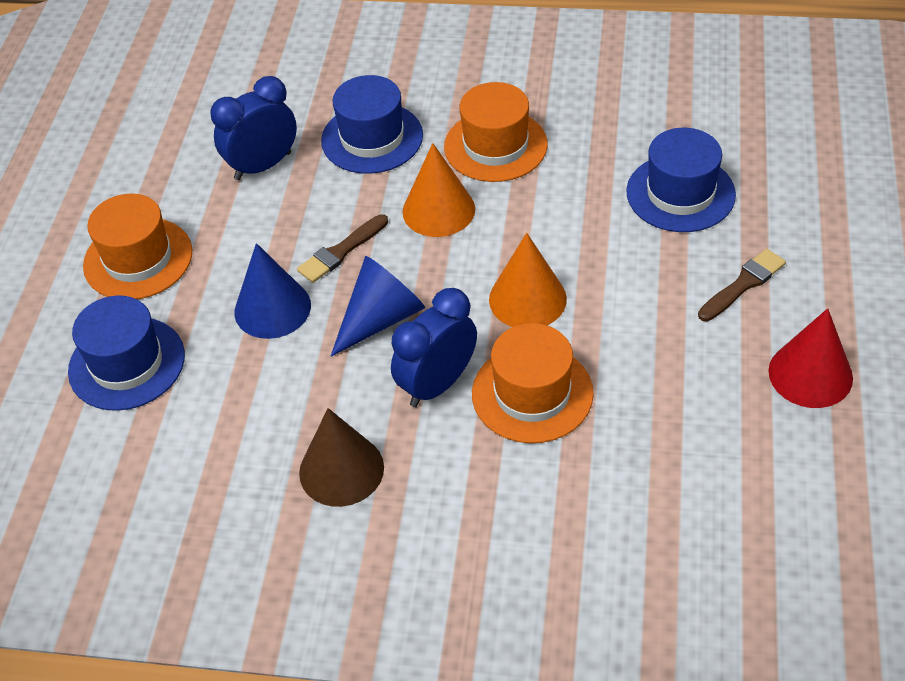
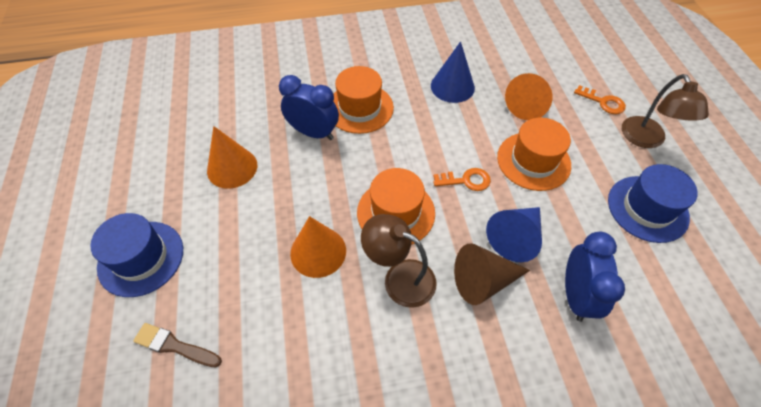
blue hat: 3 -> 2
brown brush: 2 -> 1
brown lamp: 0 -> 2
orange cone: 2 -> 3
orange key: 0 -> 2
red cone: 1 -> 0

